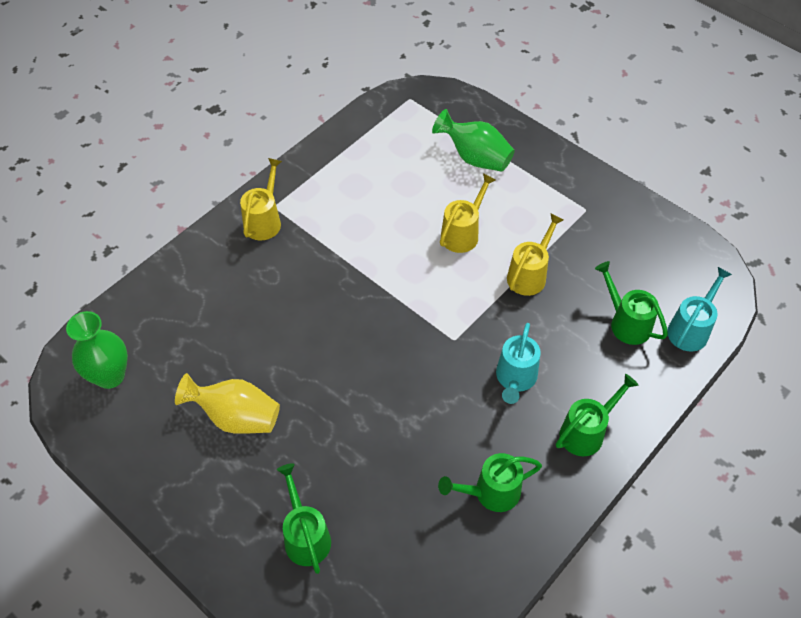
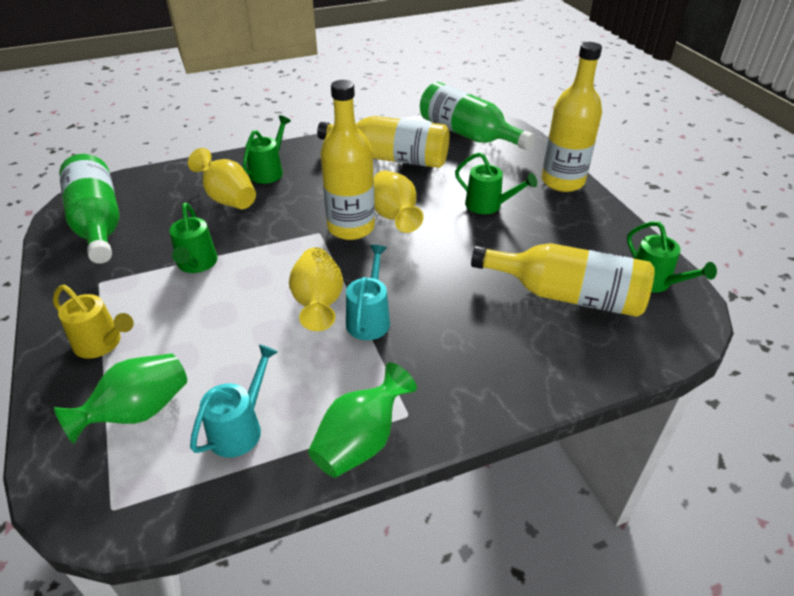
green bottle: 0 -> 2
yellow bottle: 0 -> 4
yellow vase: 1 -> 3
yellow watering can: 3 -> 1

